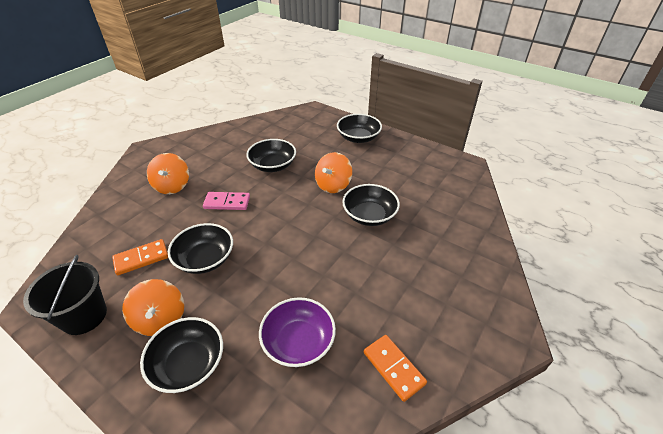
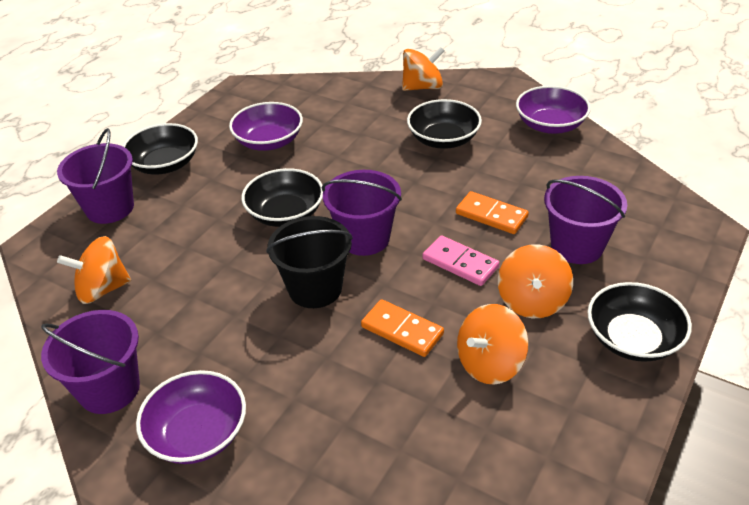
black bowl: 5 -> 4
orange spinning top: 3 -> 4
purple bowl: 1 -> 3
purple bucket: 0 -> 4

